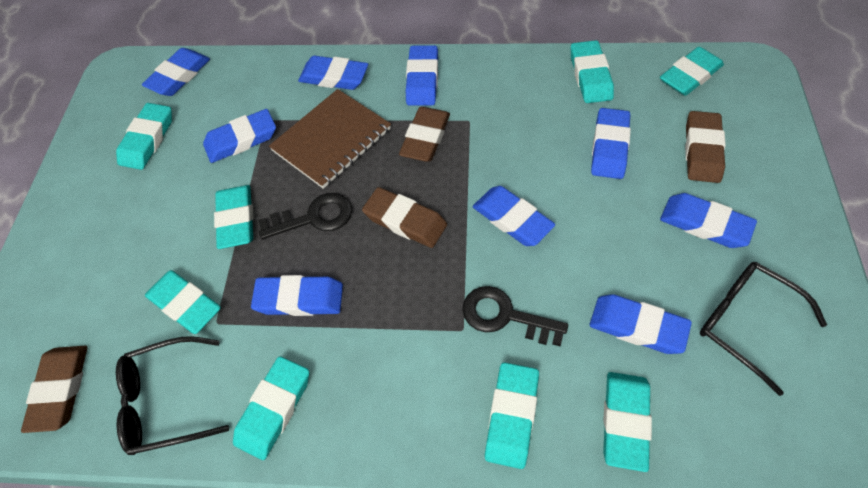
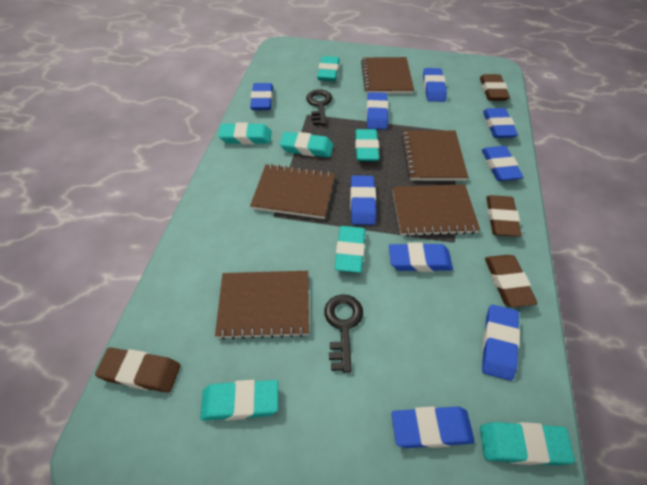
black glasses: 2 -> 0
brown notebook: 1 -> 5
turquoise eraser: 8 -> 7

